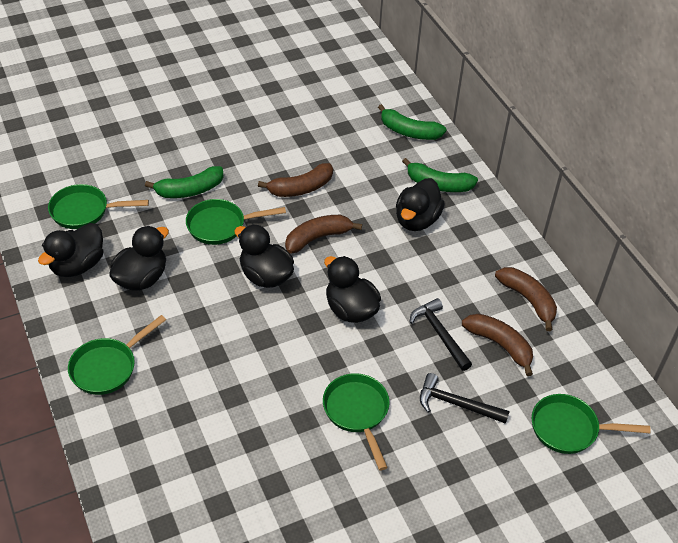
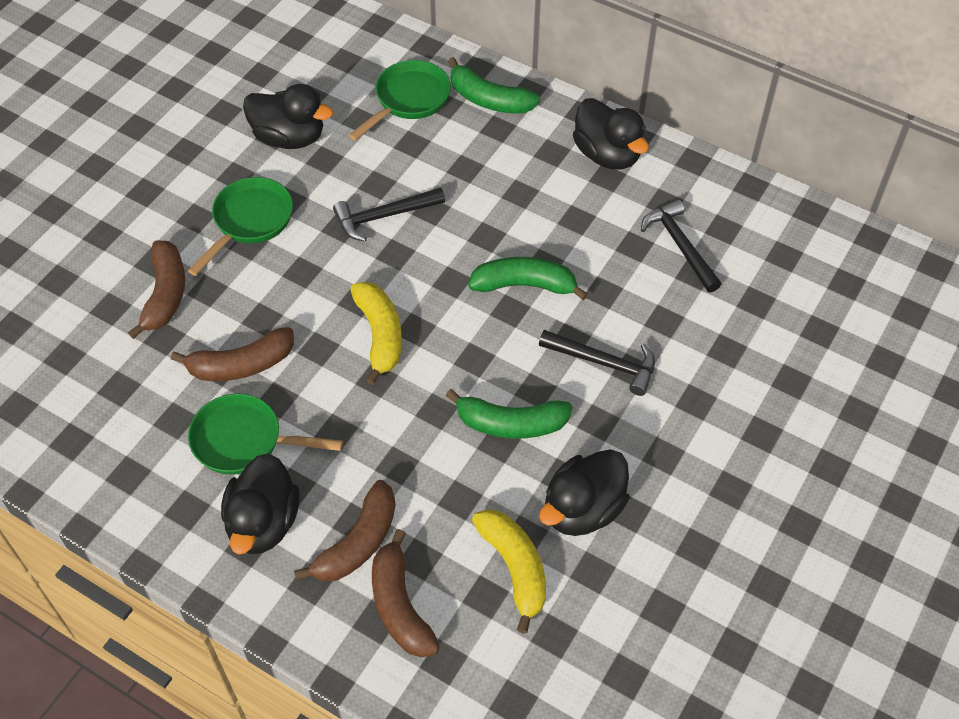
black duck: 5 -> 4
black hammer: 2 -> 3
green pan: 5 -> 3
yellow banana: 0 -> 2

